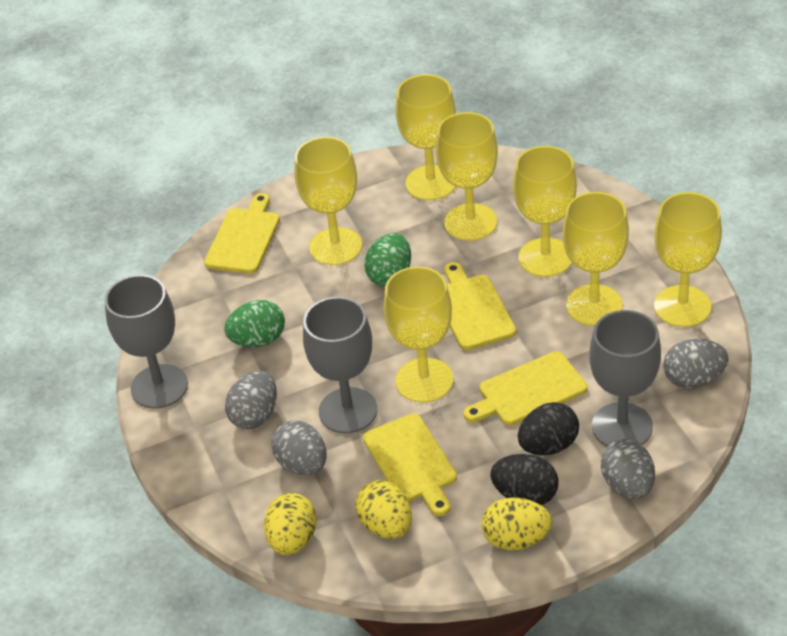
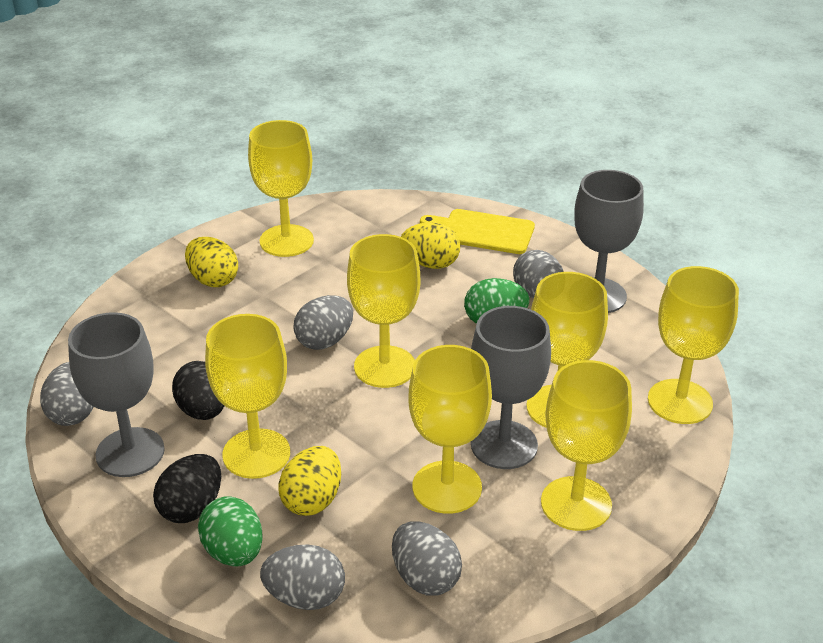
grey egg: 4 -> 5
yellow cutting board: 4 -> 1

